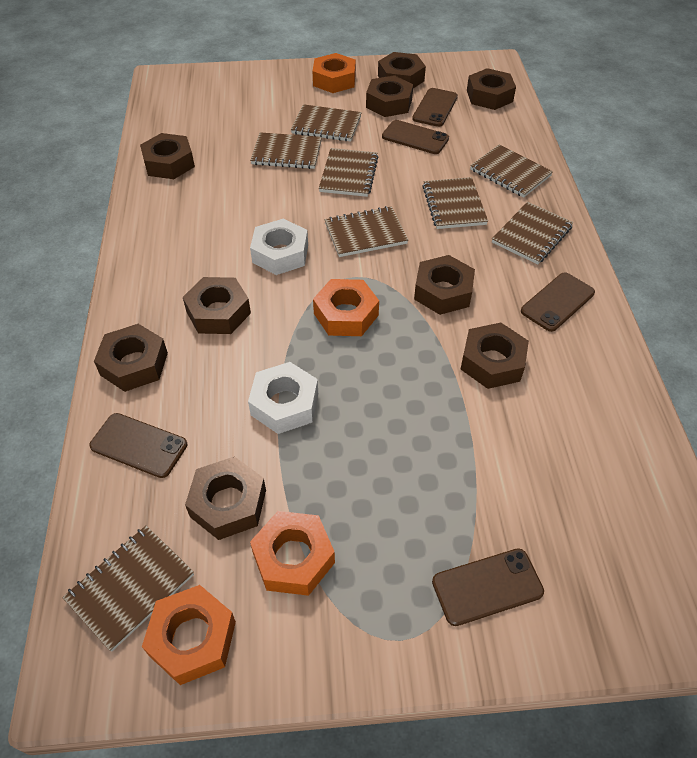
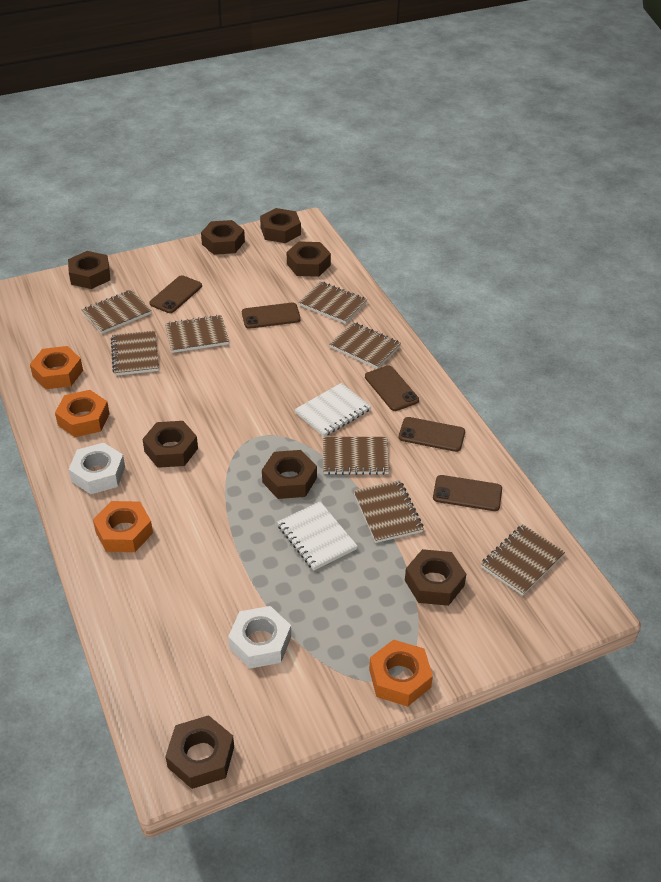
brown nut: 9 -> 8
white notebook: 0 -> 2

